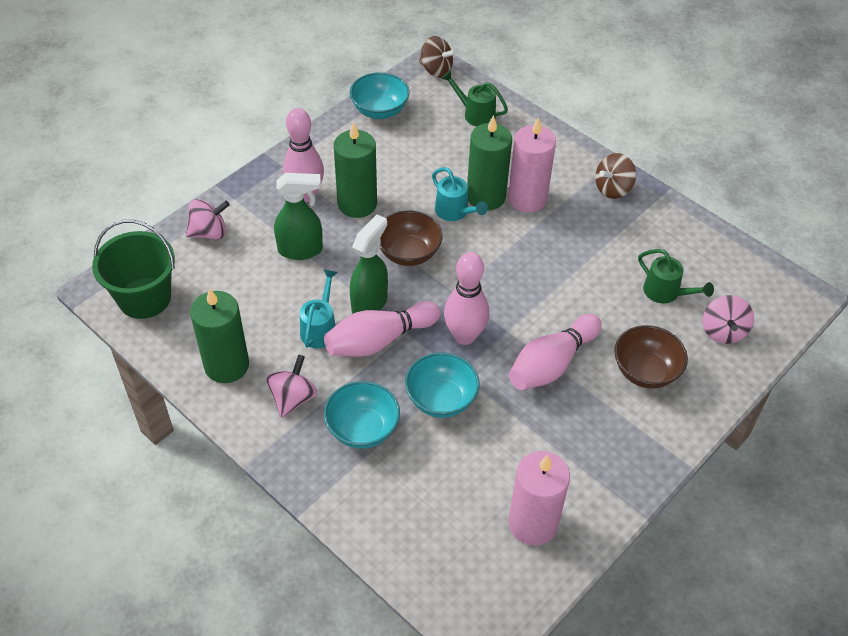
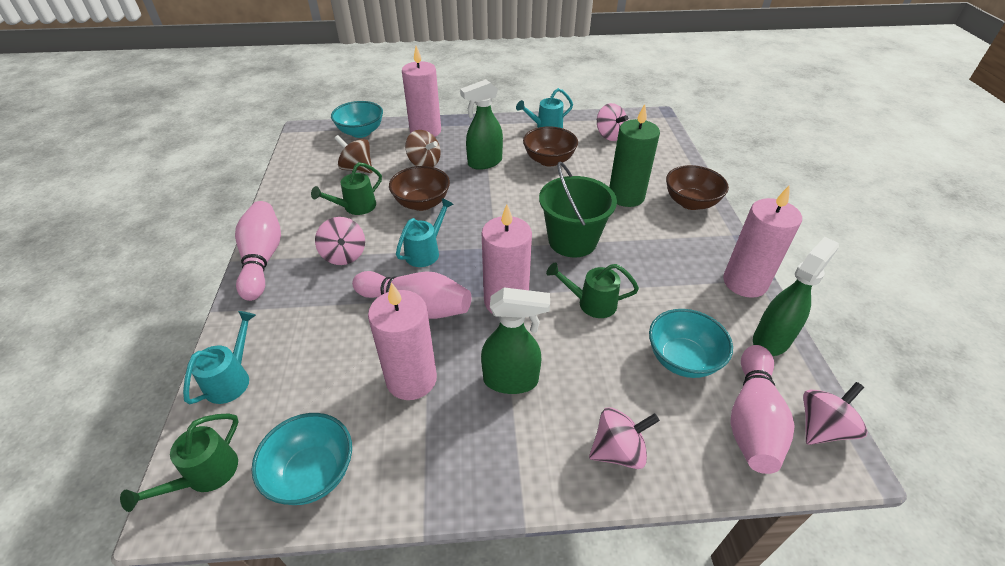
brown bowl: 2 -> 3
green candle: 3 -> 1
green spray bottle: 2 -> 3
green watering can: 2 -> 3
pink bowling pin: 4 -> 3
pink candle: 2 -> 4
pink spinning top: 3 -> 4
turquoise watering can: 2 -> 3

